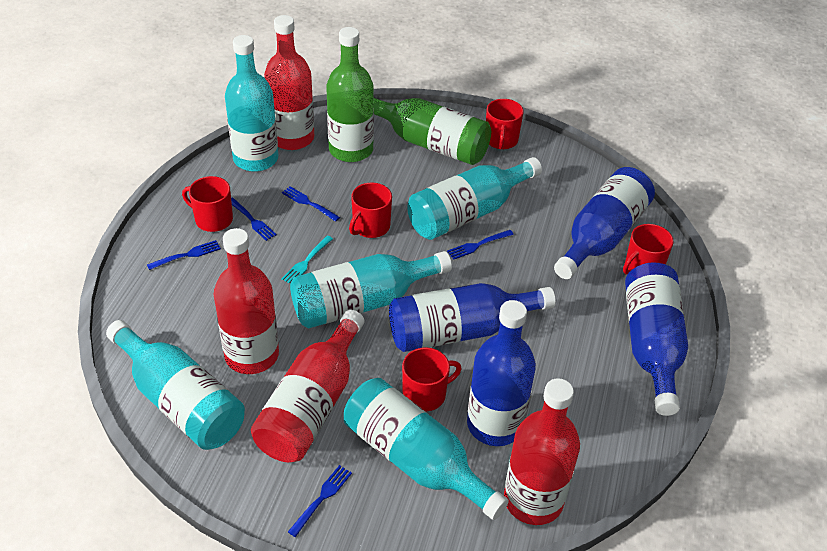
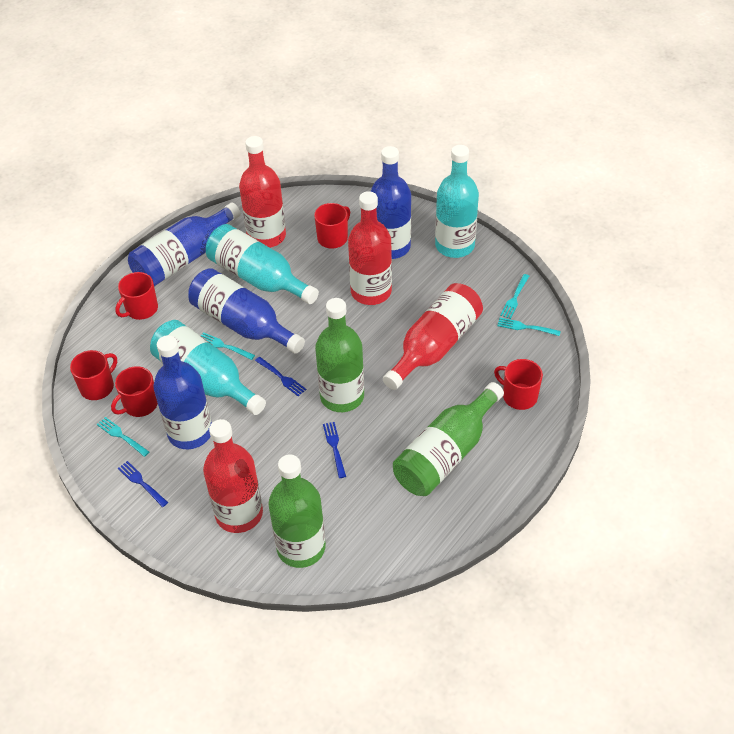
blue fork: 5 -> 3
green bottle: 2 -> 3
turquoise bottle: 5 -> 3
turquoise fork: 1 -> 4

